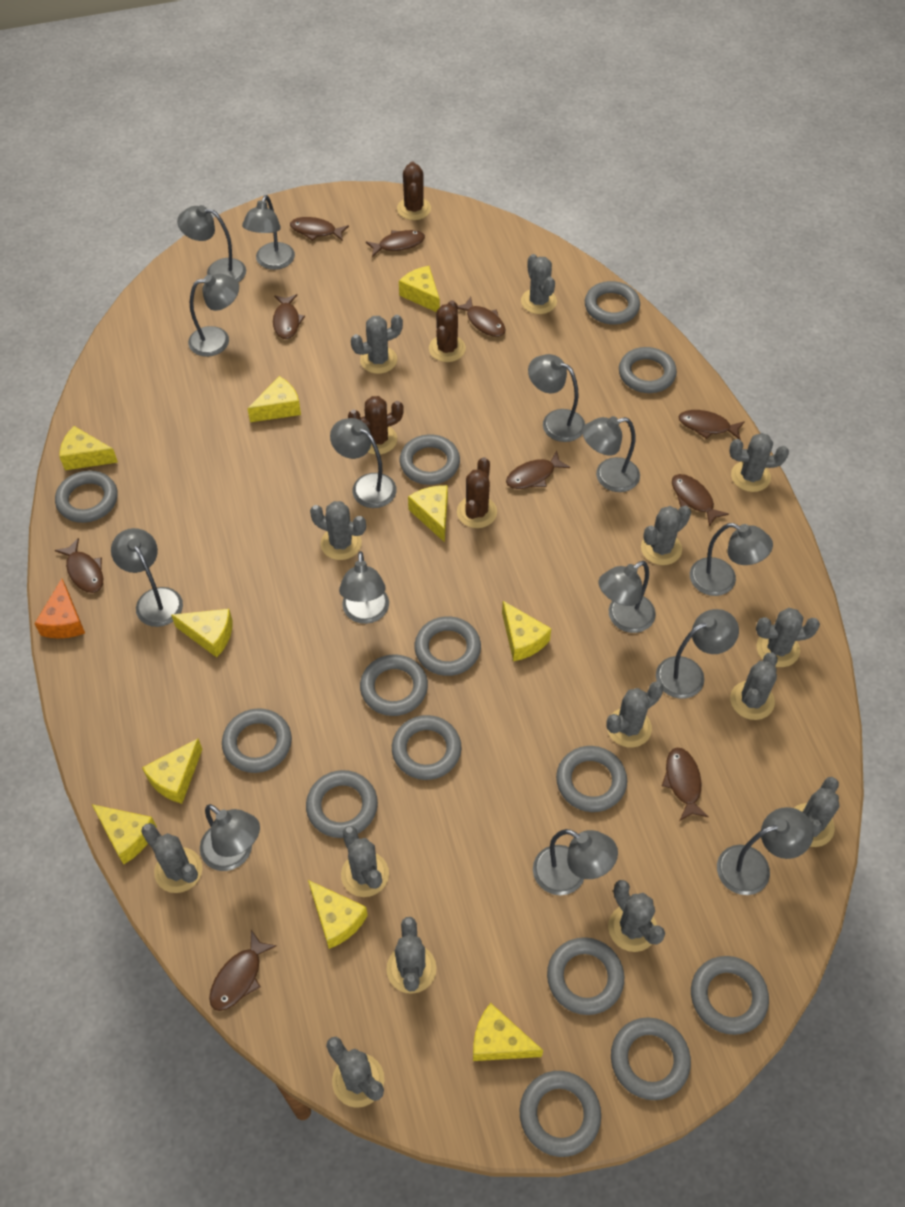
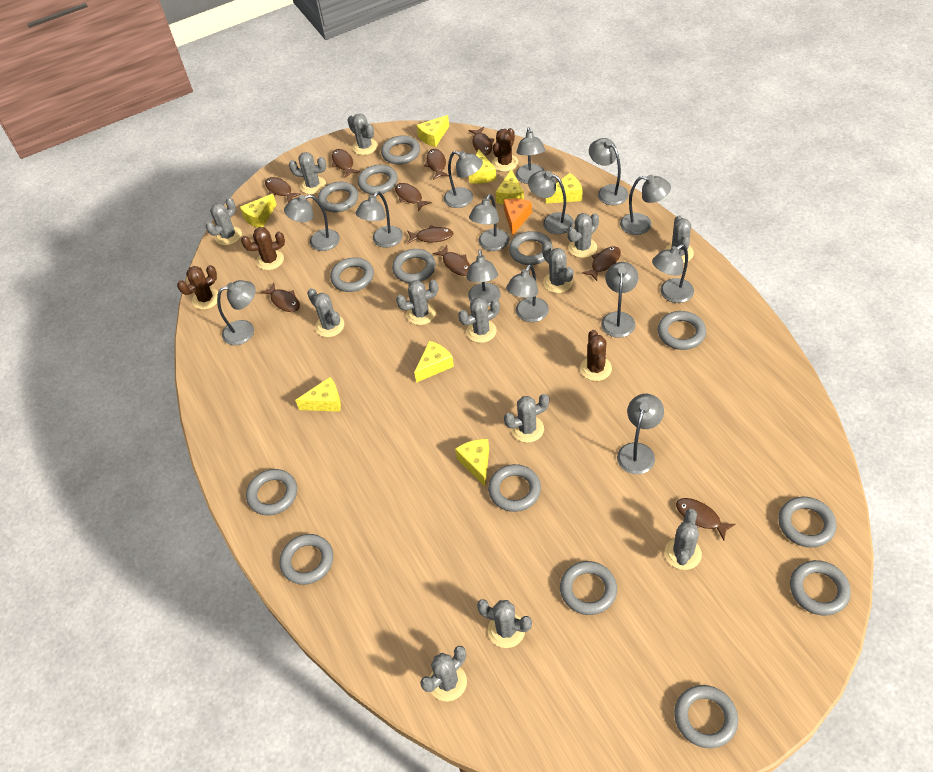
grey cactus: 14 -> 13
yellow cheese: 10 -> 8

